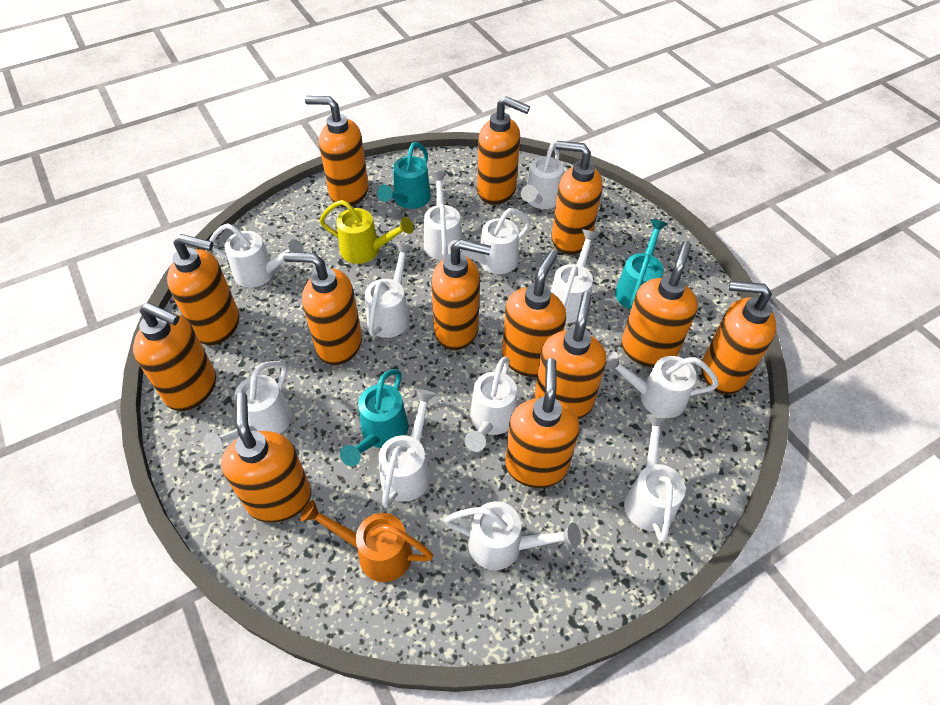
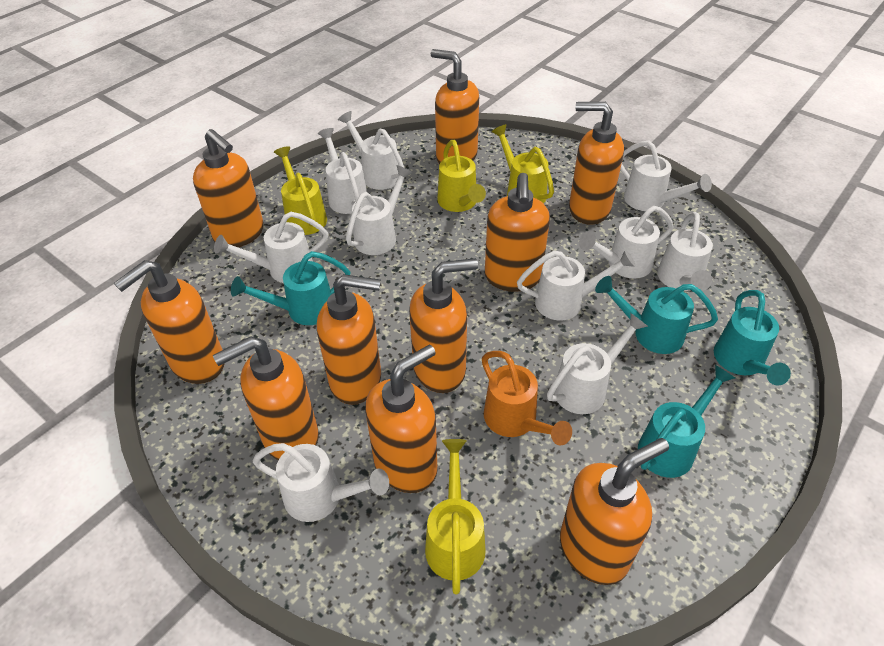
orange soap dispenser: 13 -> 10
turquoise watering can: 3 -> 4
white watering can: 12 -> 10
yellow watering can: 1 -> 4

